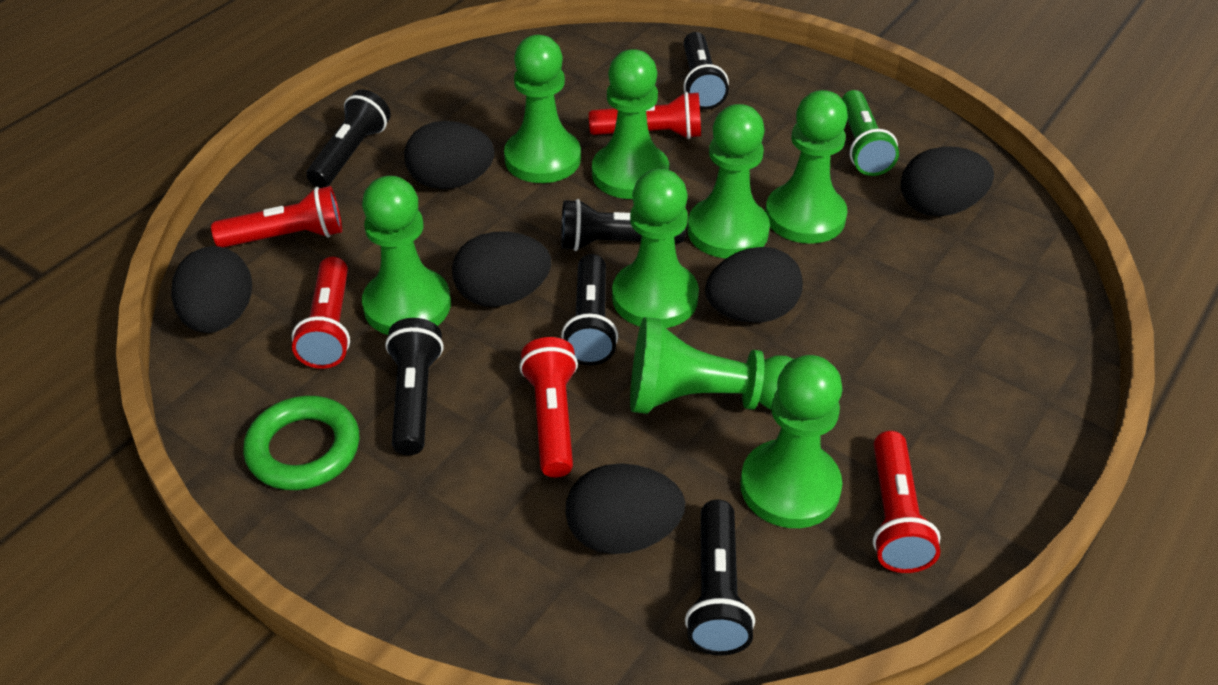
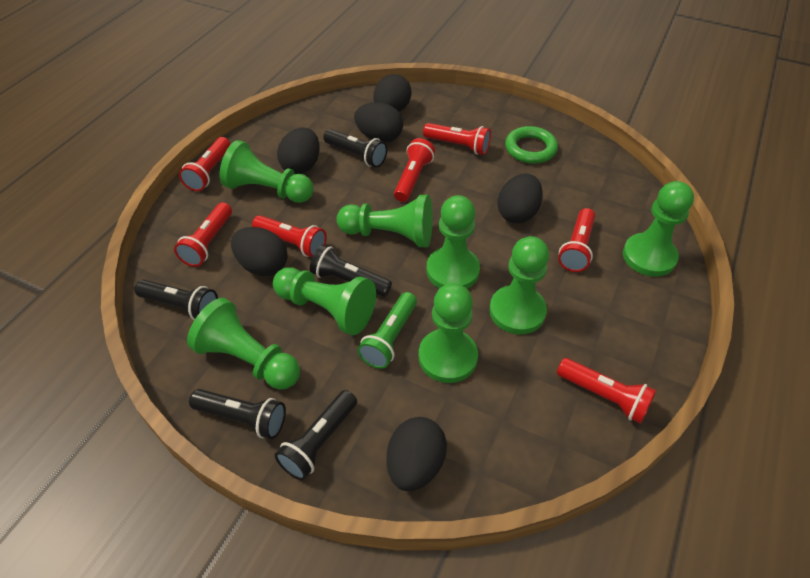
black flashlight: 6 -> 5
red flashlight: 5 -> 7

